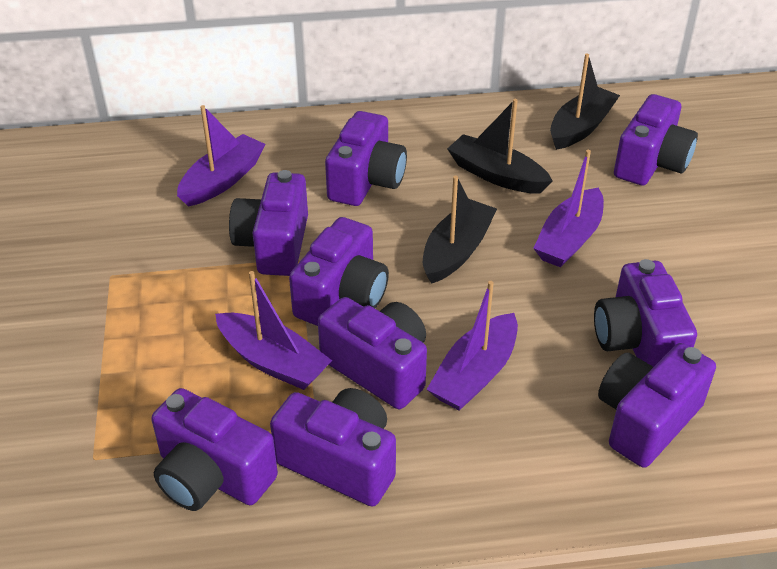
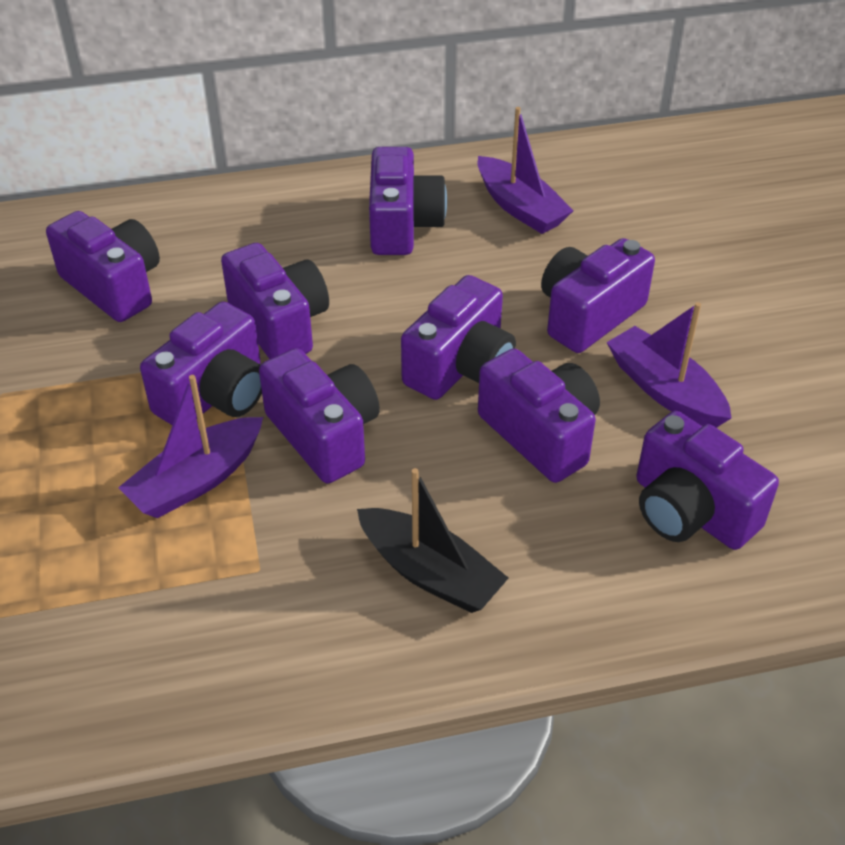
black boat: 3 -> 1
purple boat: 4 -> 3

